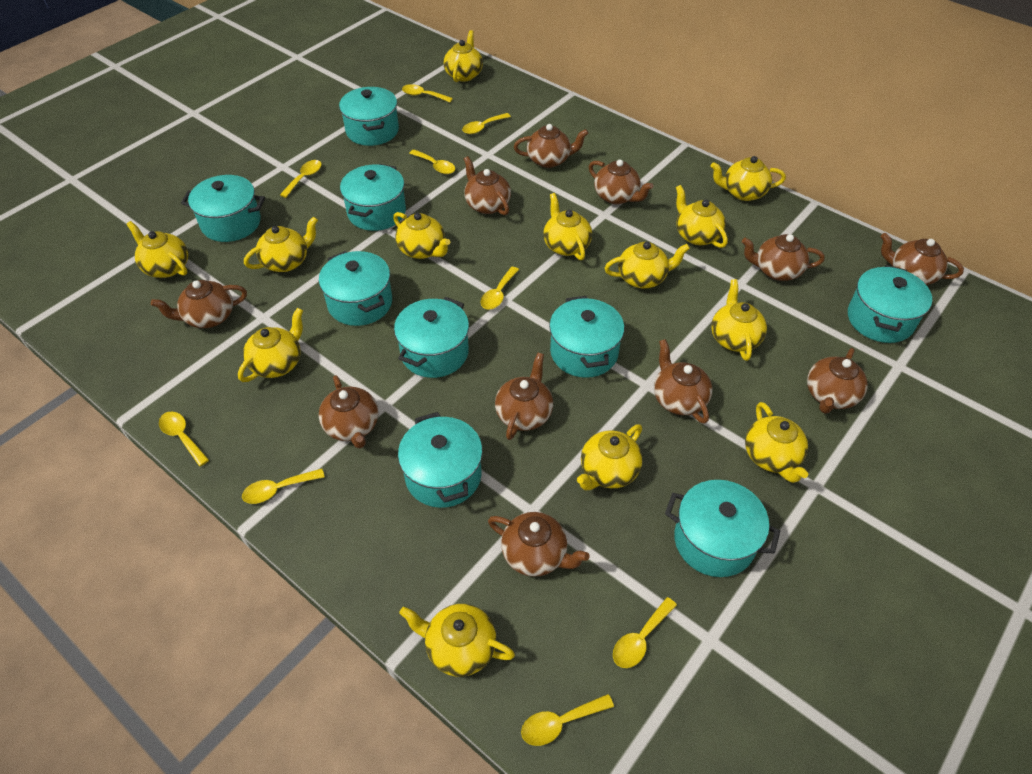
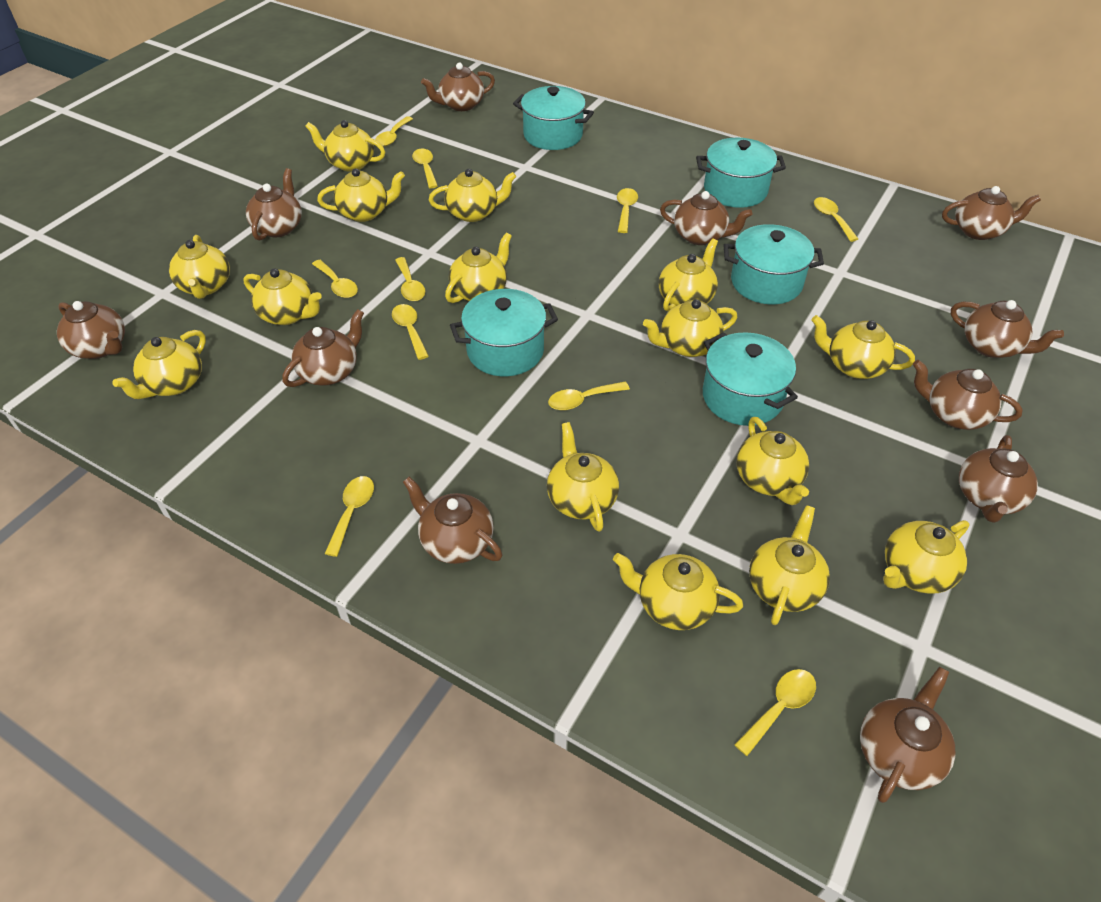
turquoise pot: 9 -> 5
yellow spoon: 9 -> 10
yellow teapot: 13 -> 15

